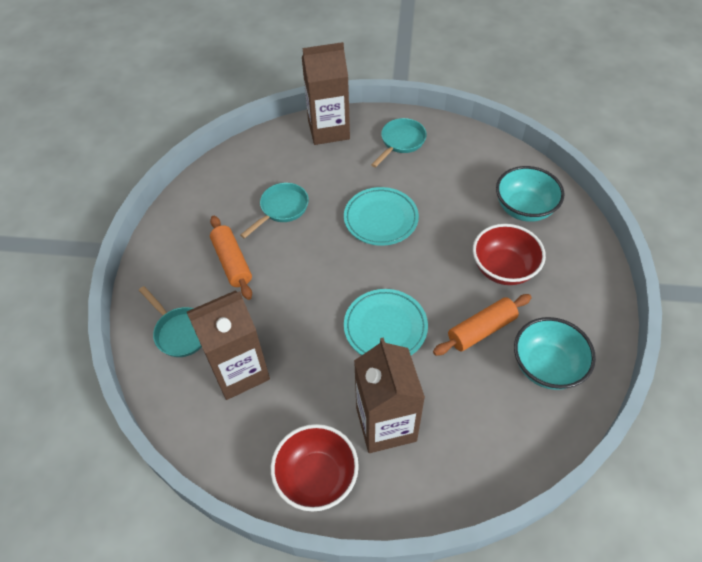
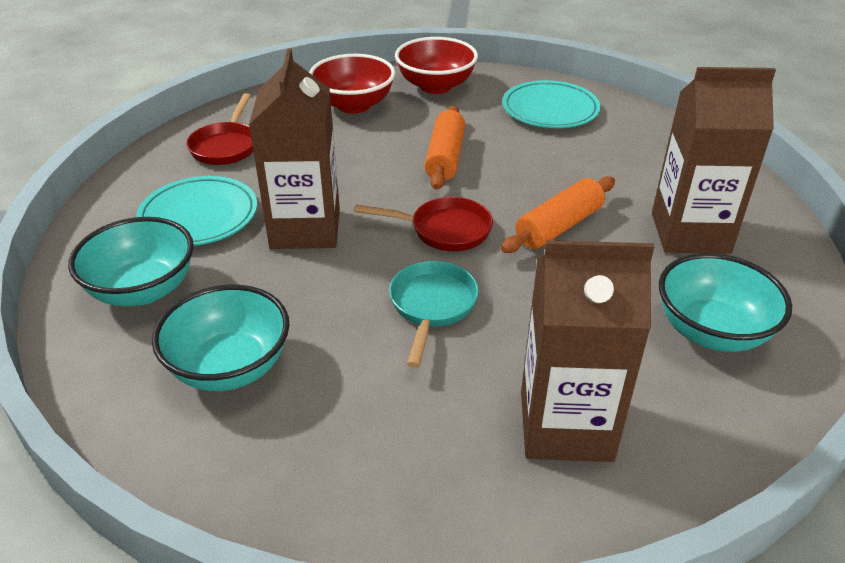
red pan: 0 -> 2
turquoise bowl: 2 -> 3
turquoise pan: 3 -> 1

